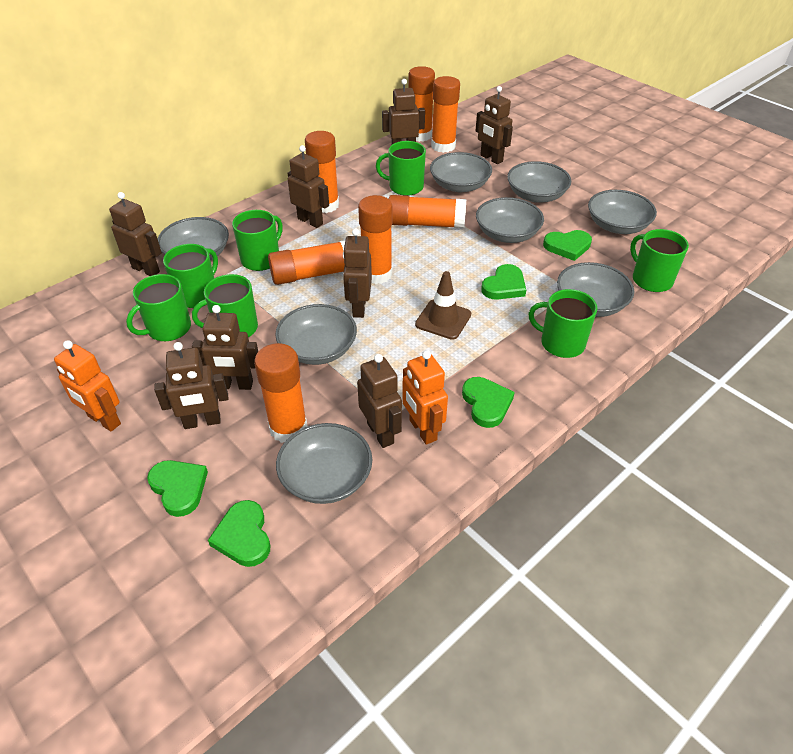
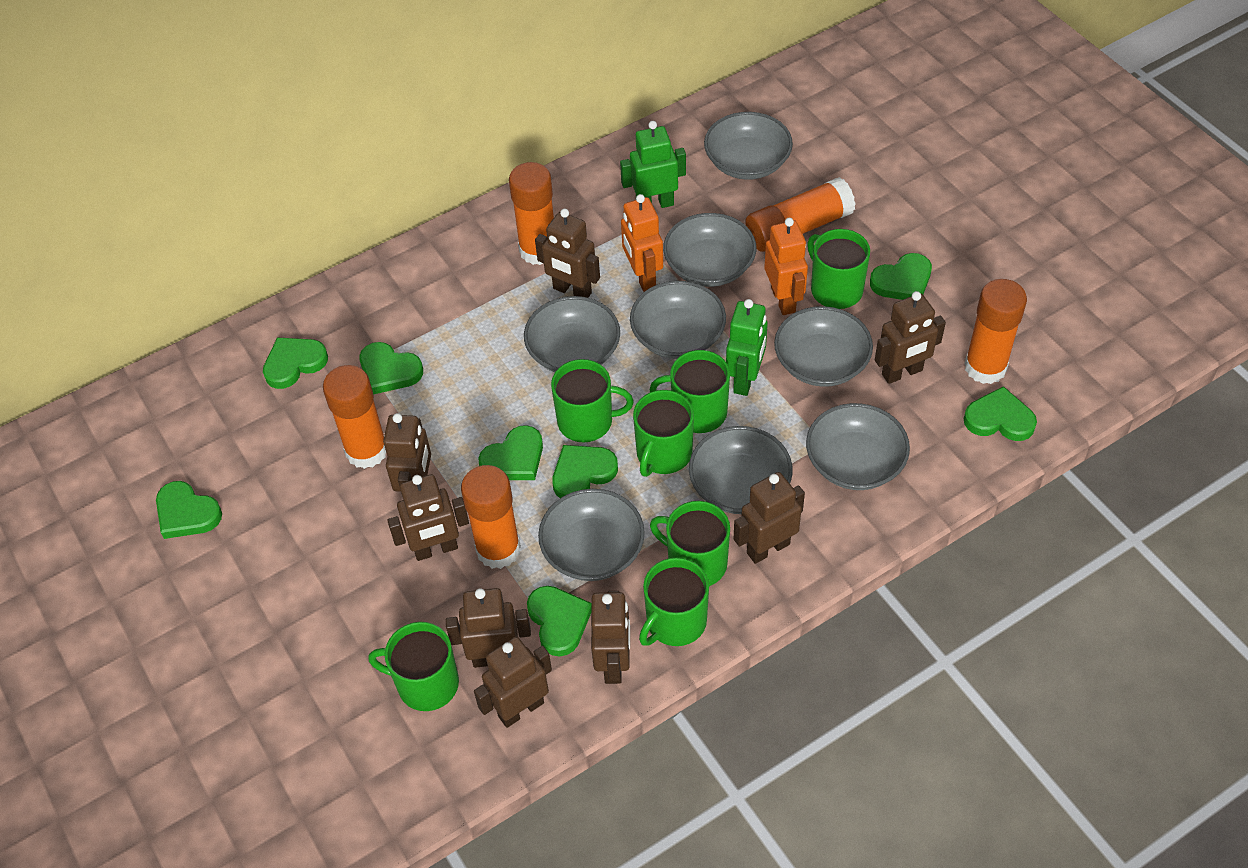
brown traffic cone: 1 -> 0
green heart: 5 -> 8
green robot: 0 -> 2
orange glue stick: 7 -> 5

